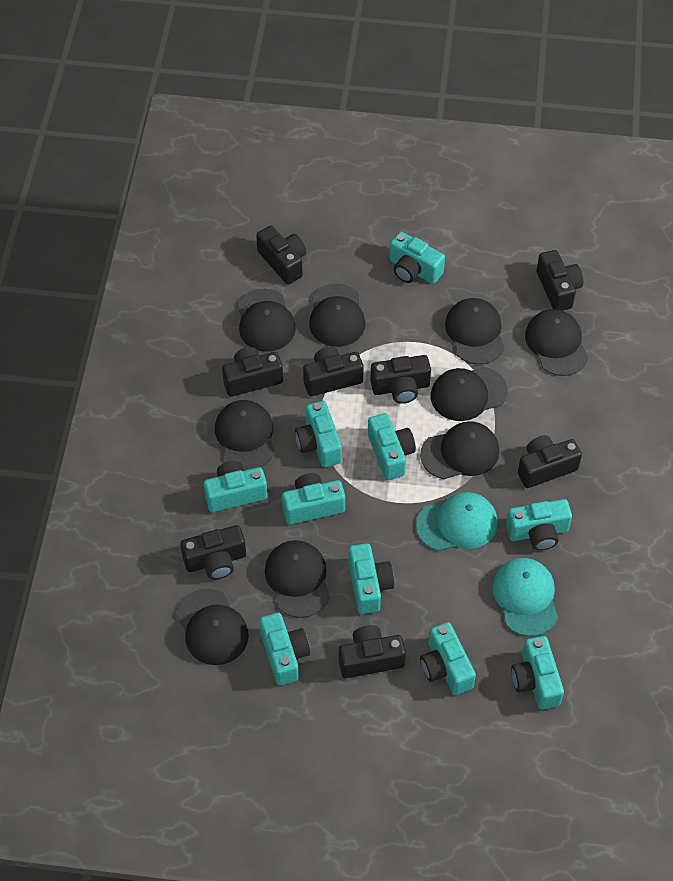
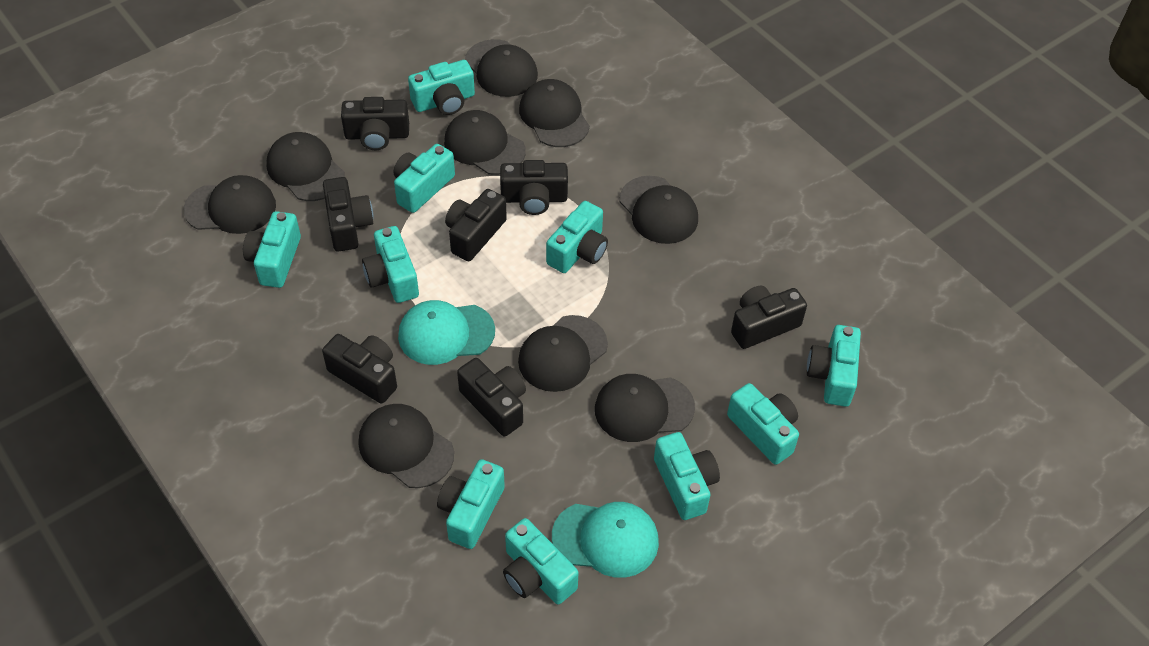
black camera: 8 -> 7

